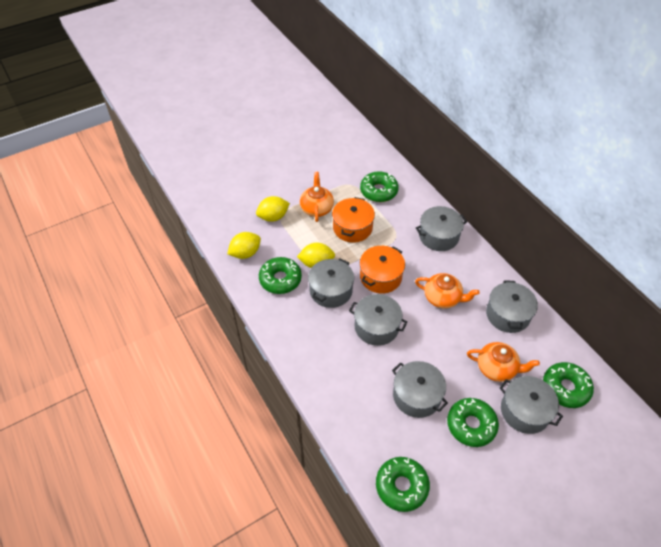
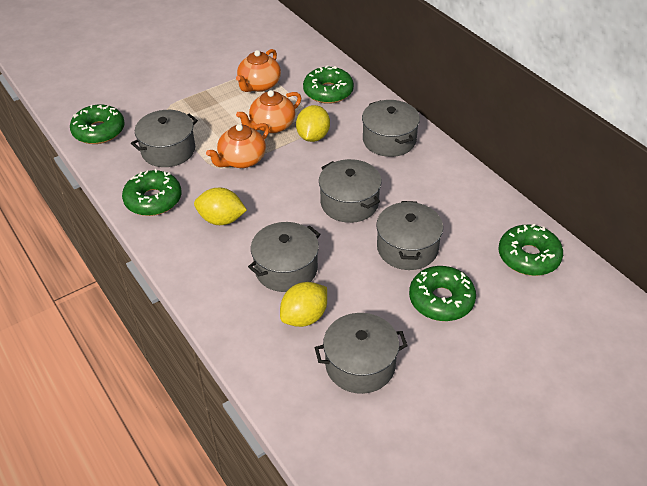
orange pot: 2 -> 0

